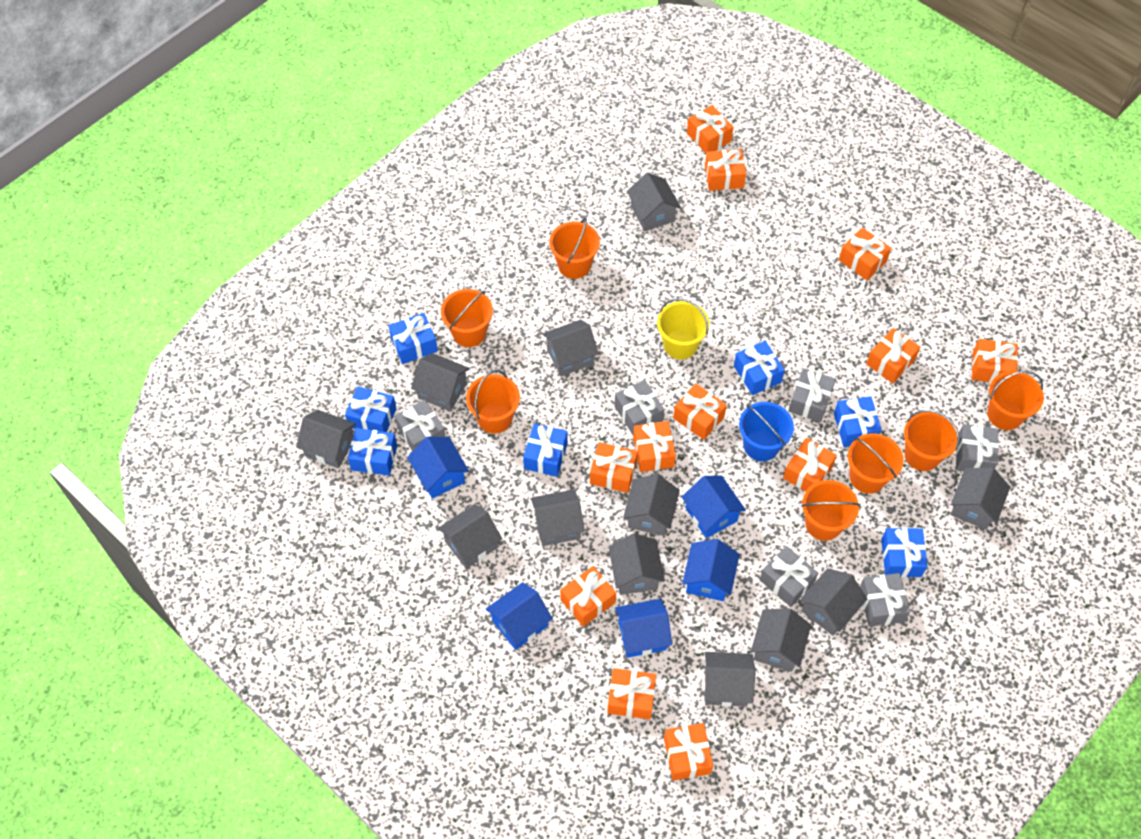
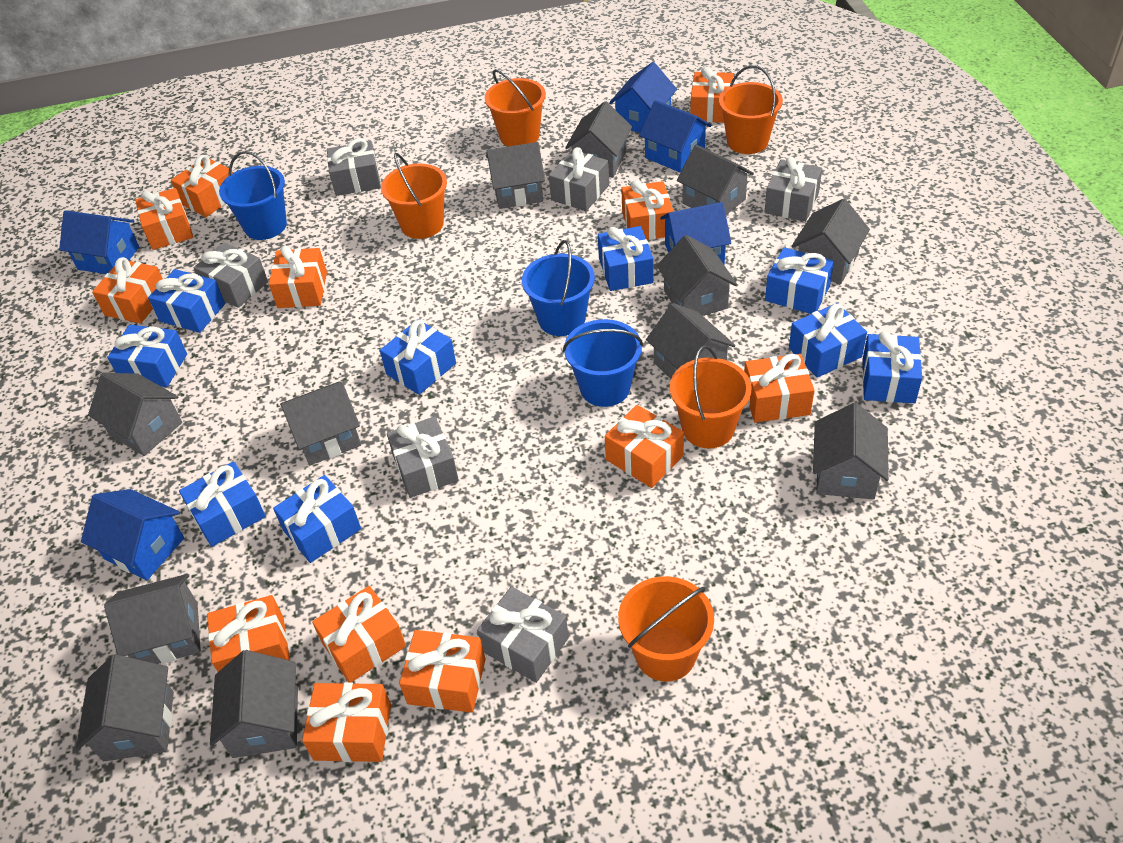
blue bucket: 1 -> 3
blue gift: 7 -> 9
orange bucket: 7 -> 5
yellow bucket: 1 -> 0

